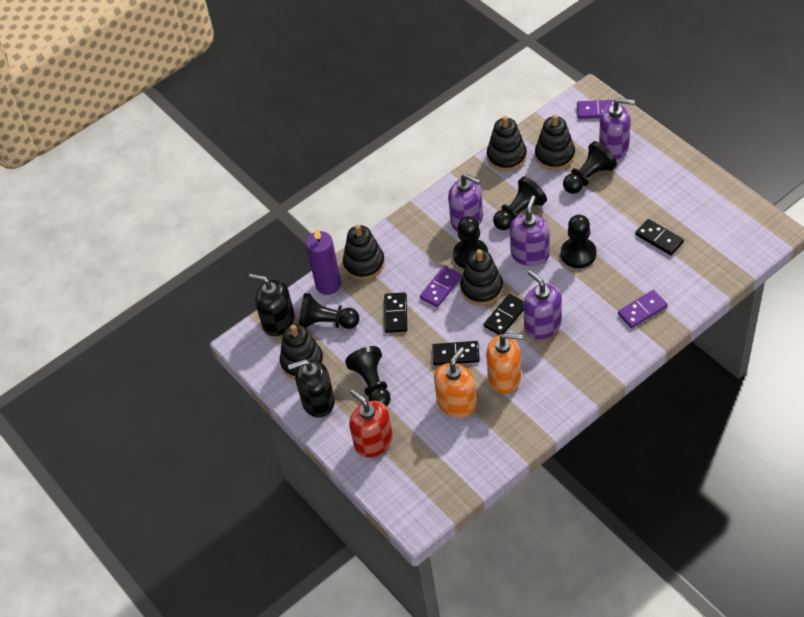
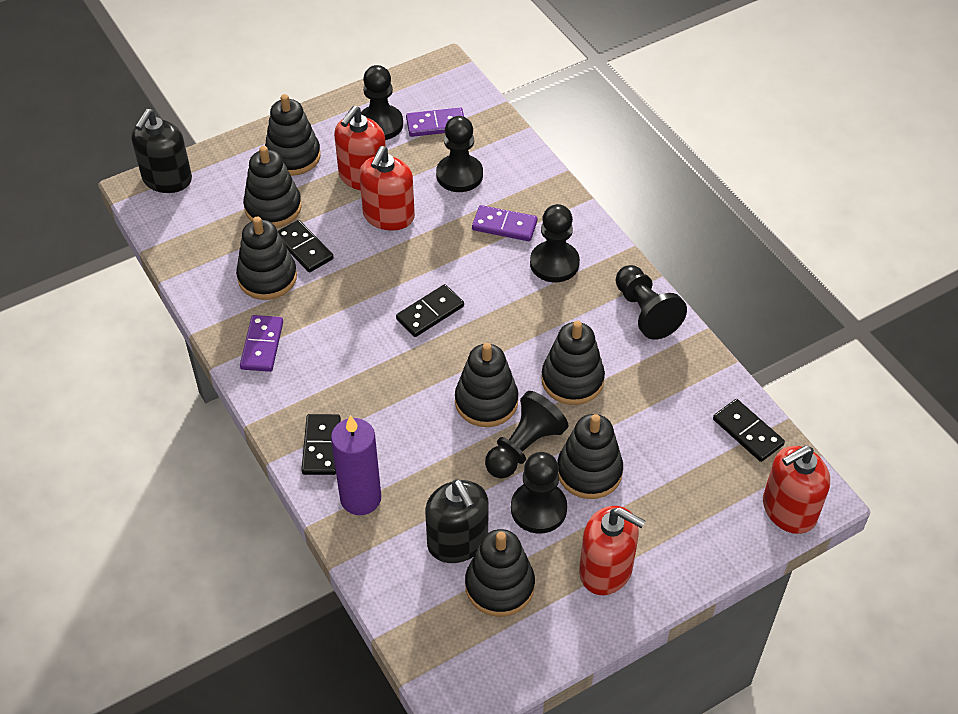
black stacking toy: 5 -> 7
orange soap dispenser: 2 -> 0
purple soap dispenser: 4 -> 0
red soap dispenser: 1 -> 4

